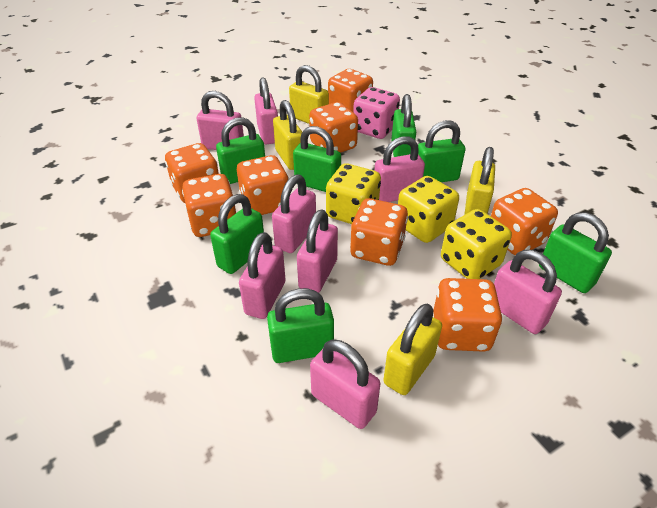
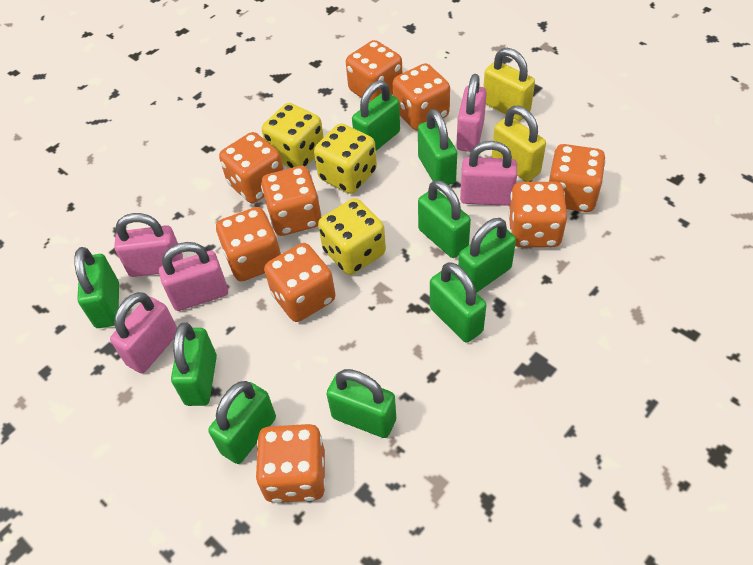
green padlock: 7 -> 9
orange dice: 8 -> 9
pink dice: 1 -> 0
pink padlock: 8 -> 5
yellow padlock: 4 -> 2

